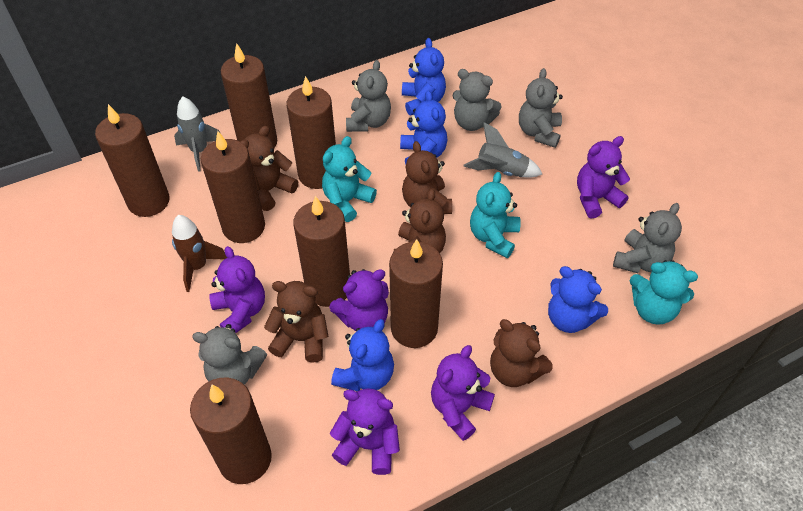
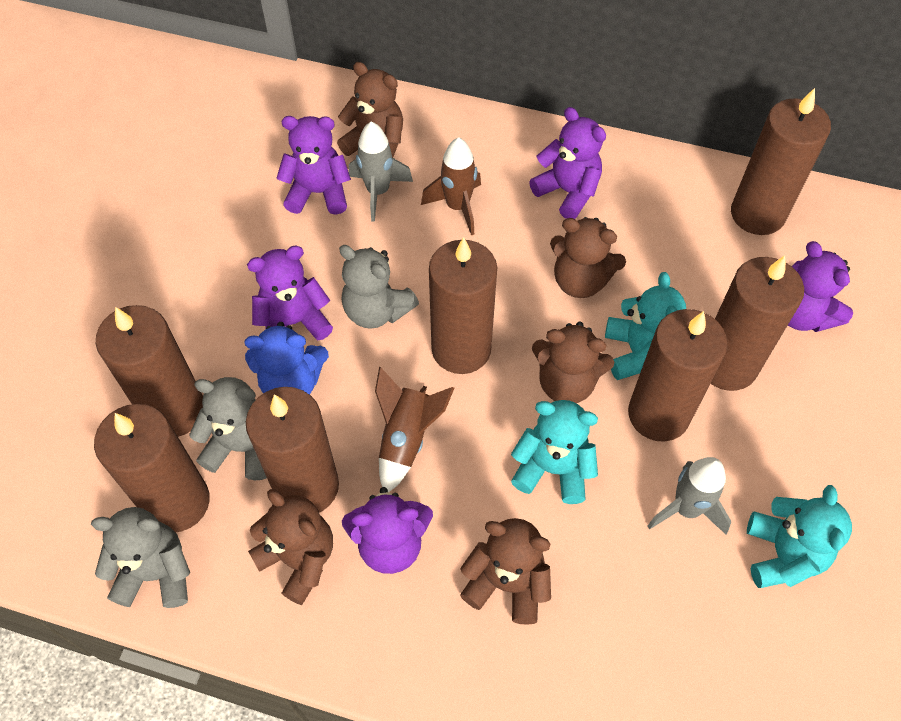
blue teddy bear: 4 -> 1
brown rocket: 1 -> 2
grey teddy bear: 5 -> 3

